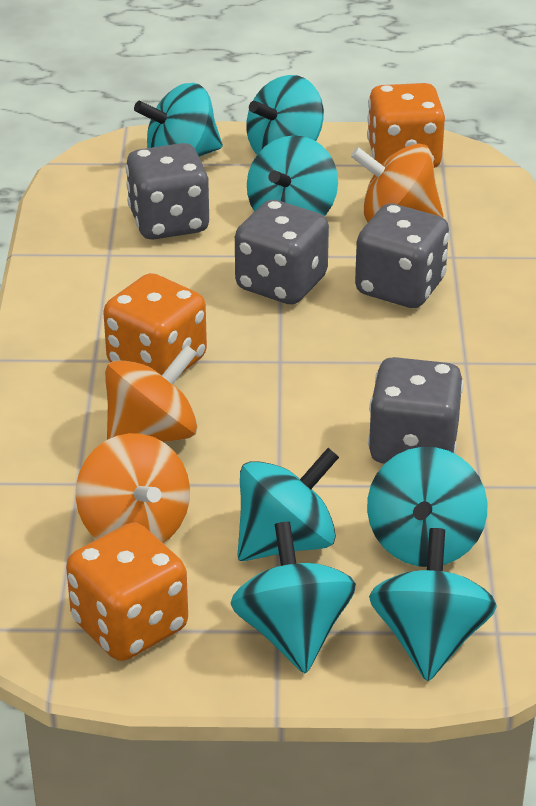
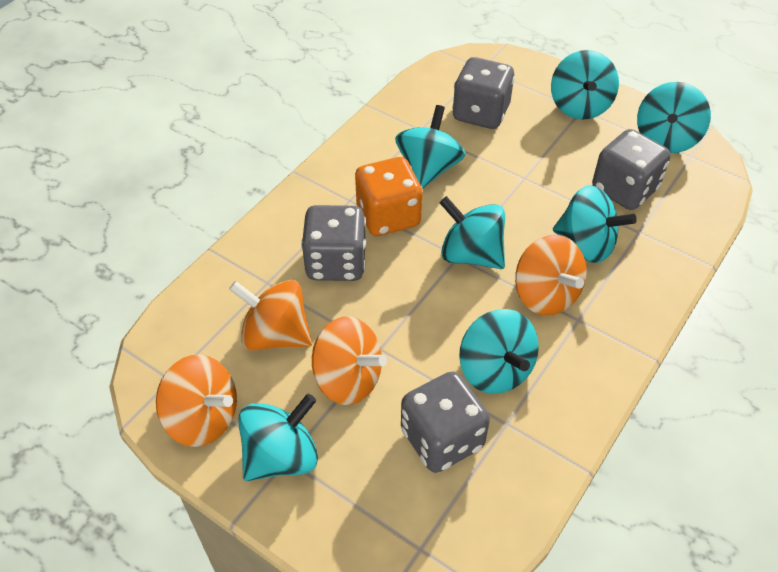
orange dice: 3 -> 1
orange spinning top: 3 -> 4

